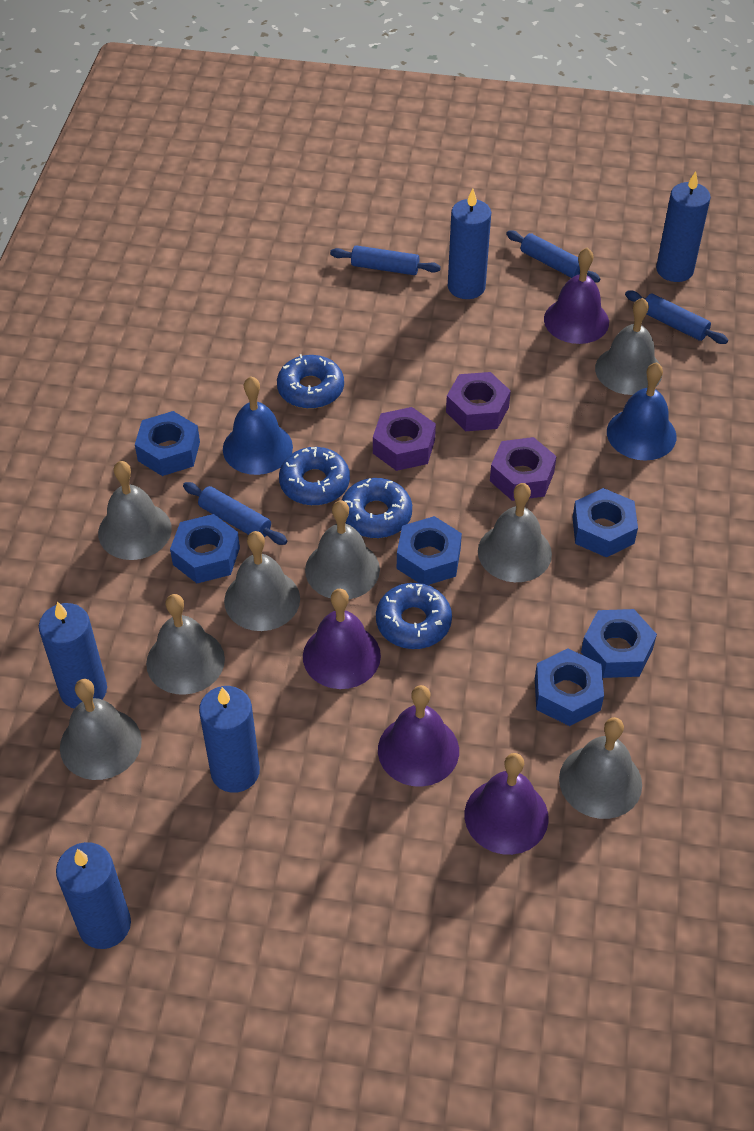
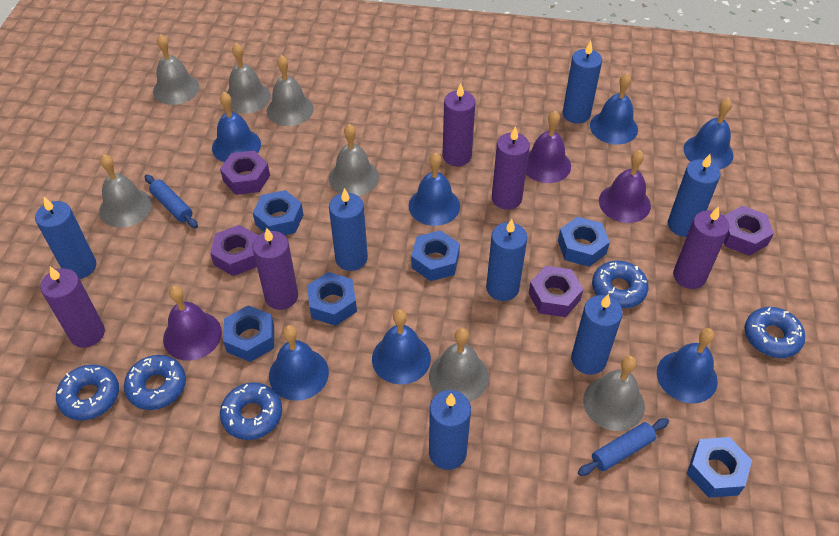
blue bell: 2 -> 7
blue candle: 5 -> 7
blue donut: 4 -> 5
blue rolling pin: 4 -> 2
grey bell: 8 -> 7
purple bell: 4 -> 3
purple candle: 0 -> 5
purple nut: 3 -> 4

